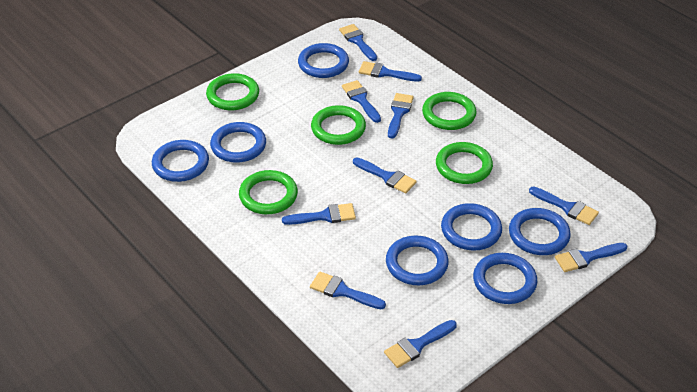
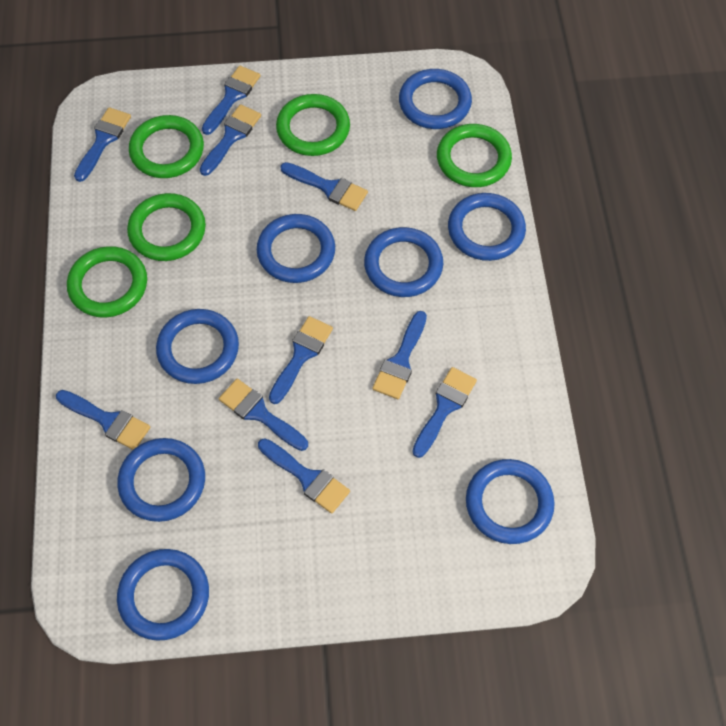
blue ring: 7 -> 8

